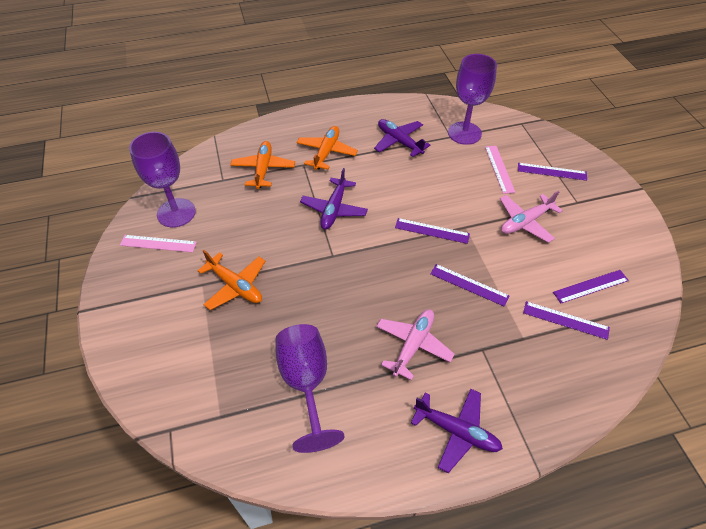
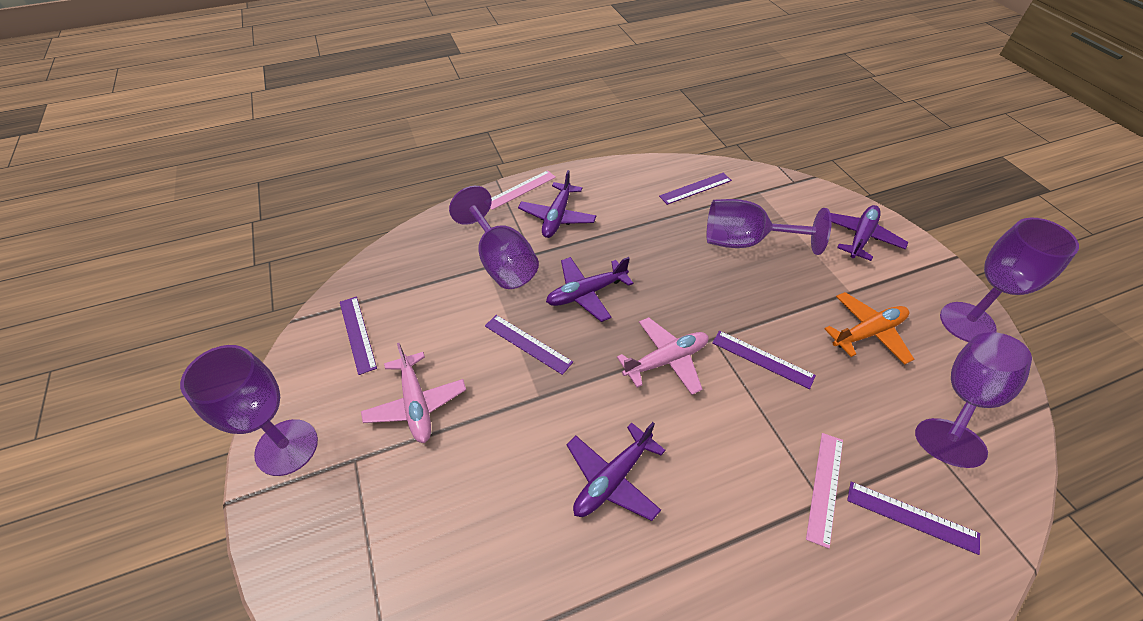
orange plane: 3 -> 1
purple goblet: 3 -> 5
purple plane: 3 -> 4

